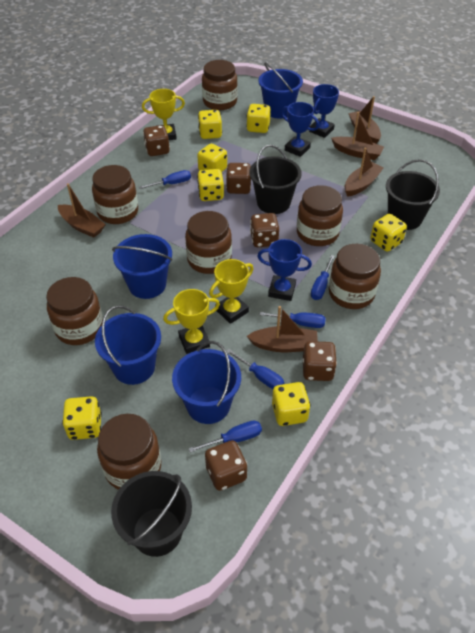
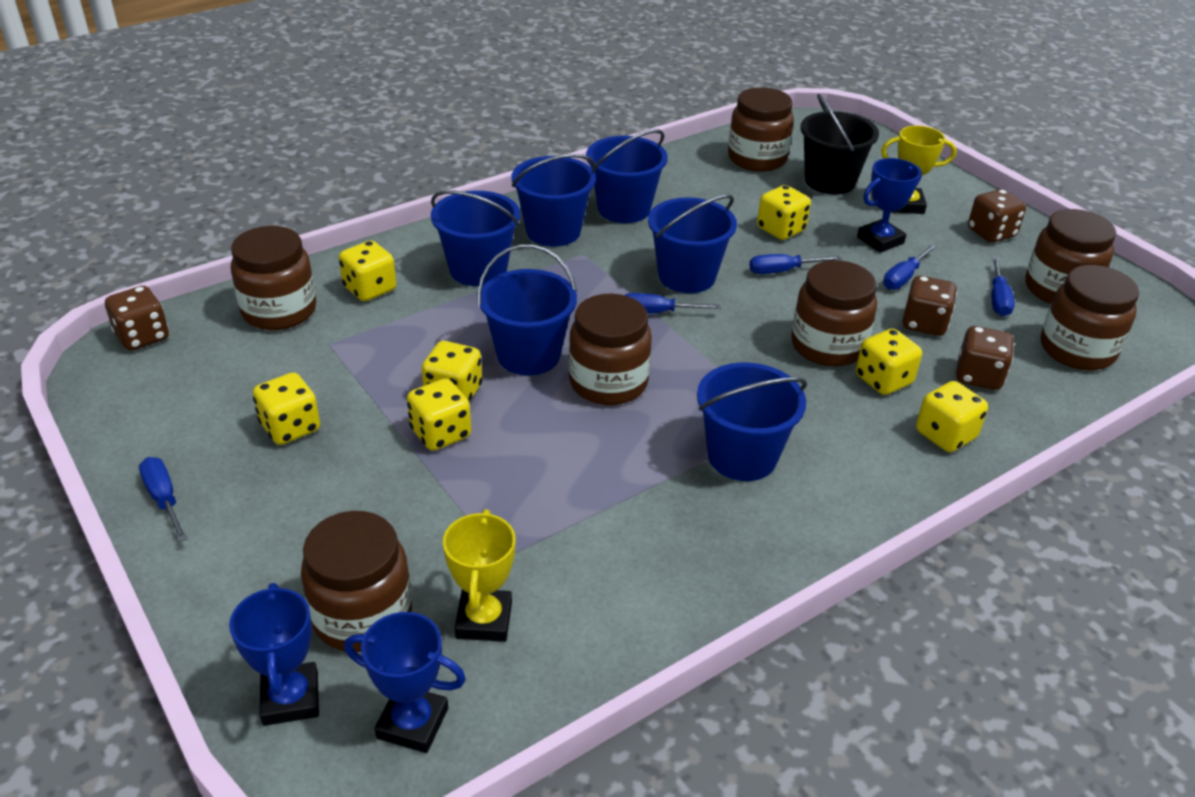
black bucket: 3 -> 1
blue bucket: 4 -> 6
brown boat: 5 -> 0
brown dice: 5 -> 4
yellow trophy: 3 -> 2

